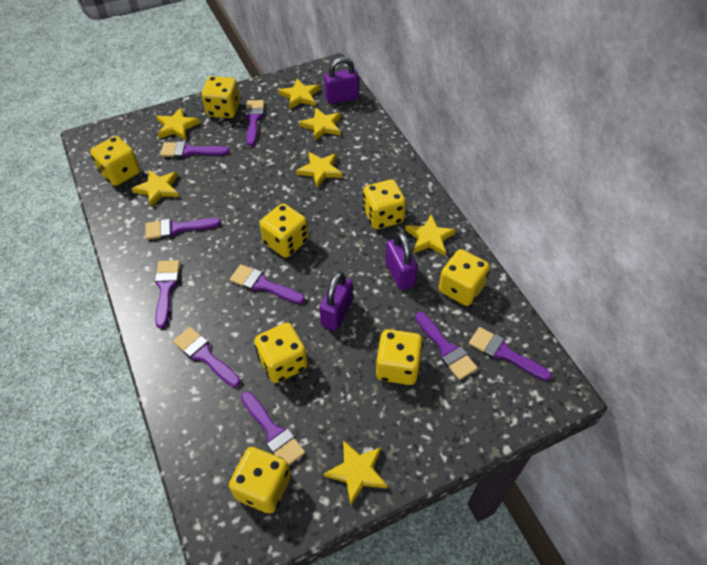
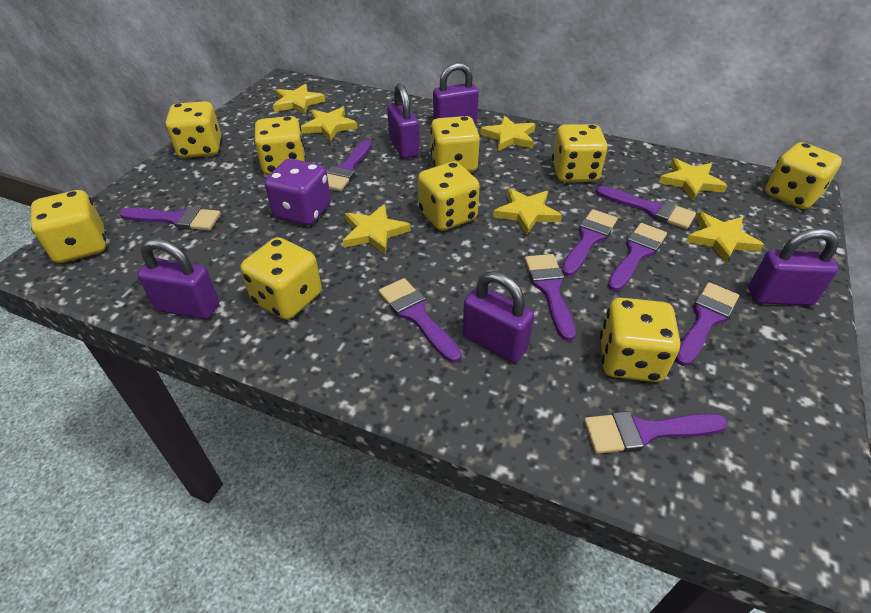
purple dice: 0 -> 1
purple padlock: 3 -> 5
yellow dice: 8 -> 9

